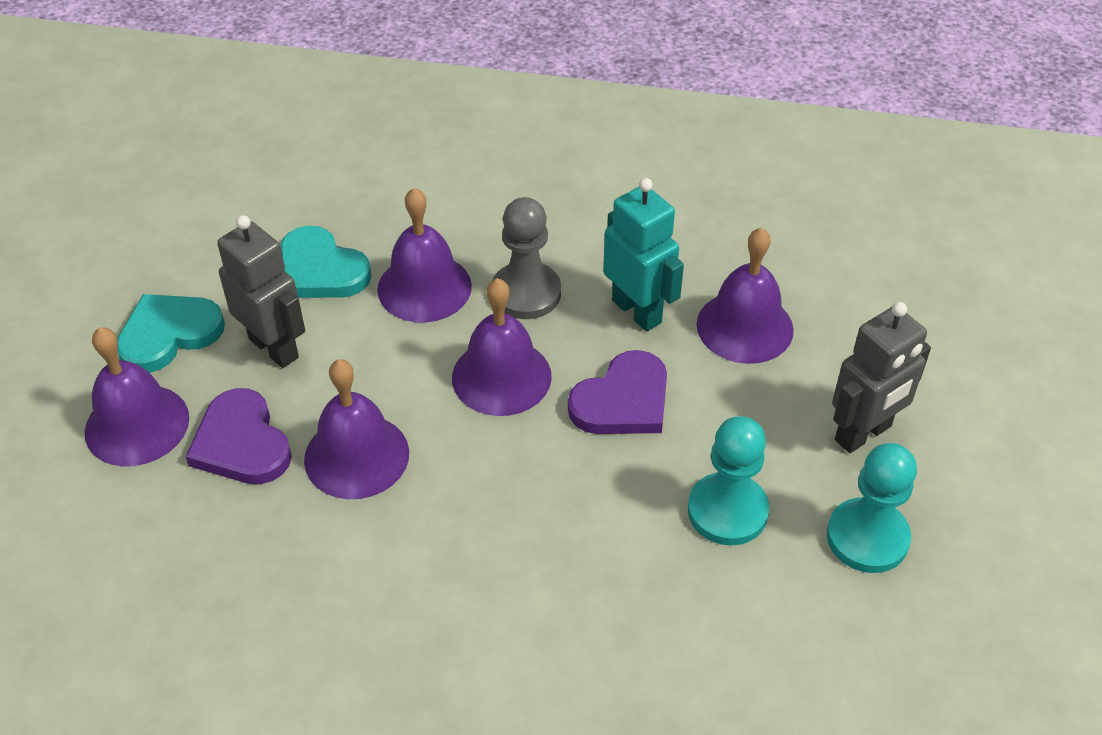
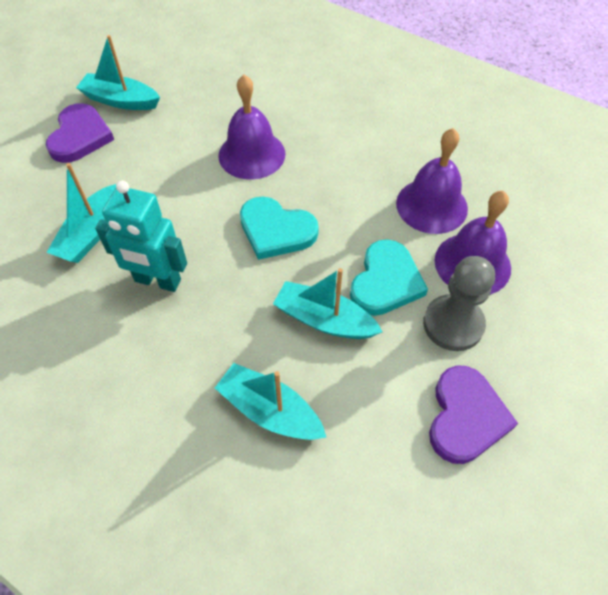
grey robot: 2 -> 0
purple bell: 5 -> 3
turquoise boat: 0 -> 4
turquoise pawn: 2 -> 0

